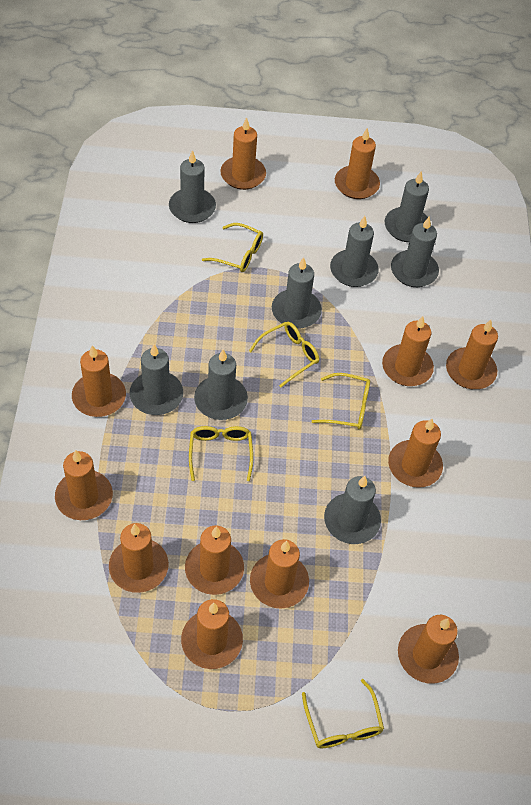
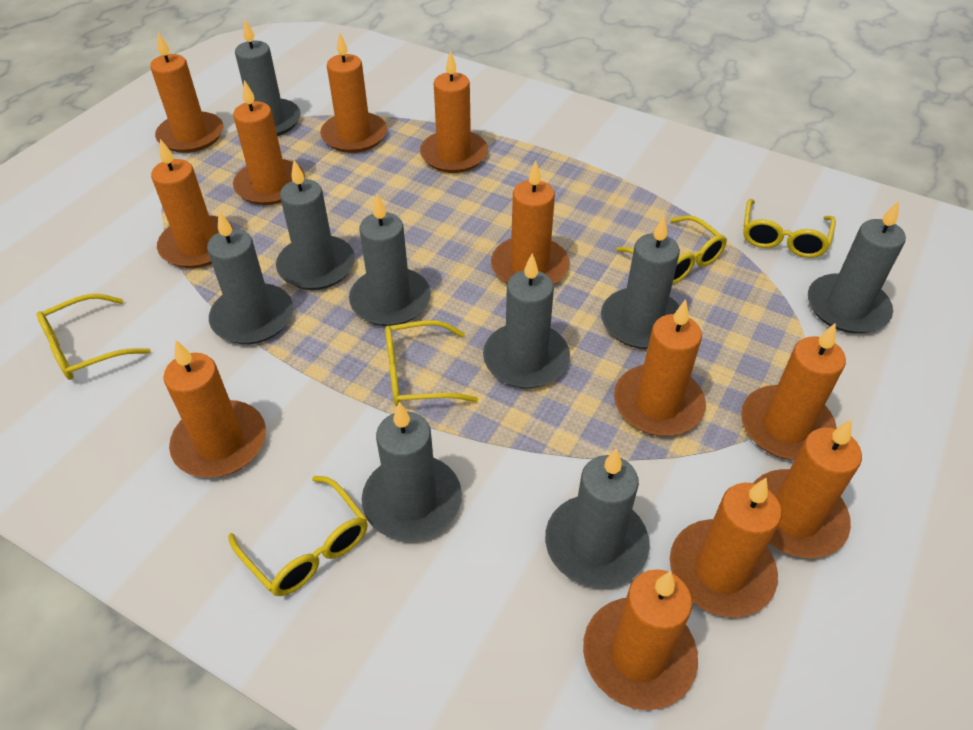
grey candle: 8 -> 9

